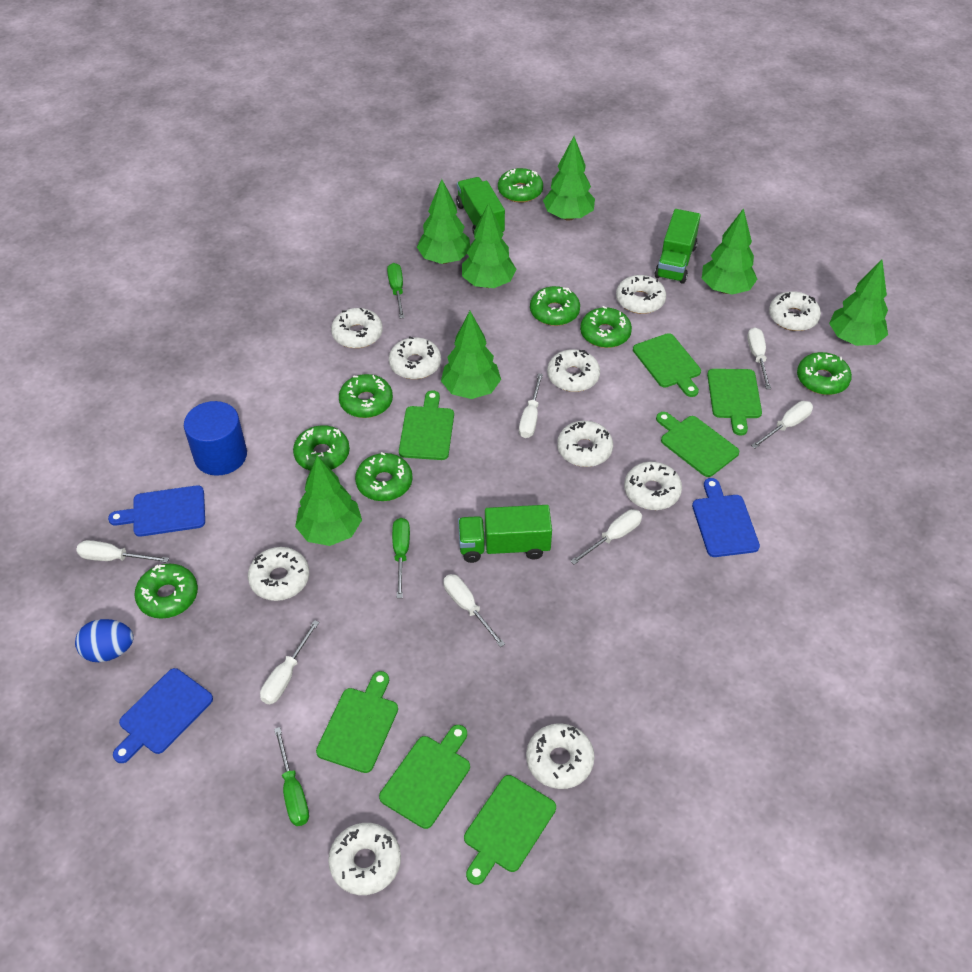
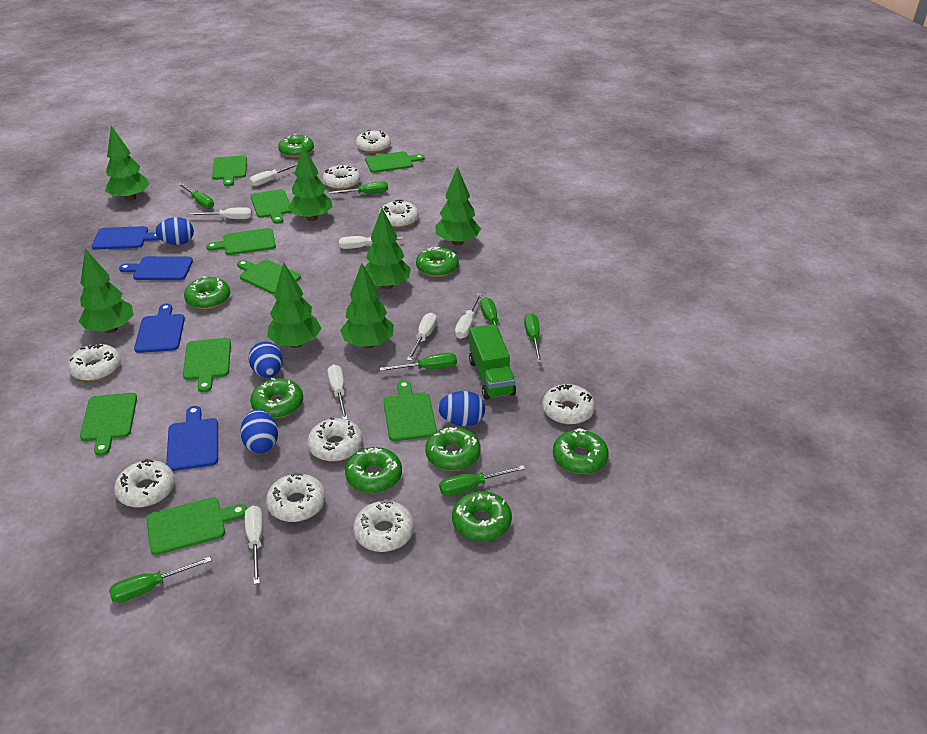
blue cutting board: 3 -> 4
blue cylinder: 1 -> 0
blue egg: 1 -> 4
green cutting board: 7 -> 9
green screwdriver: 3 -> 7
green truck: 3 -> 1
white donut: 10 -> 9

